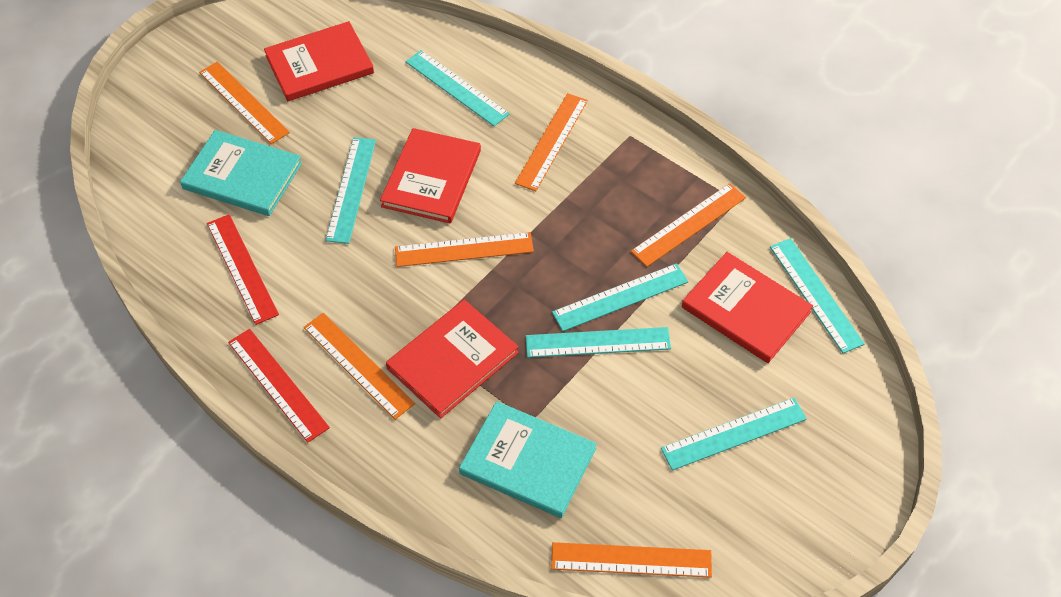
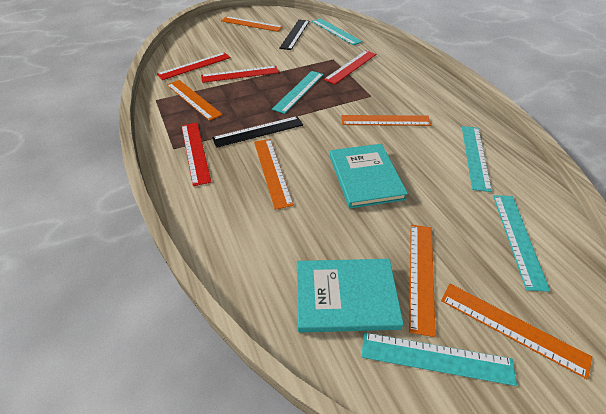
black ruler: 0 -> 2
red book: 4 -> 0
red ruler: 2 -> 4
turquoise ruler: 6 -> 5

